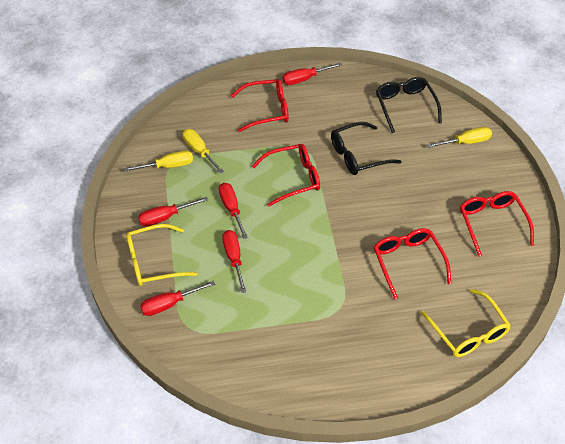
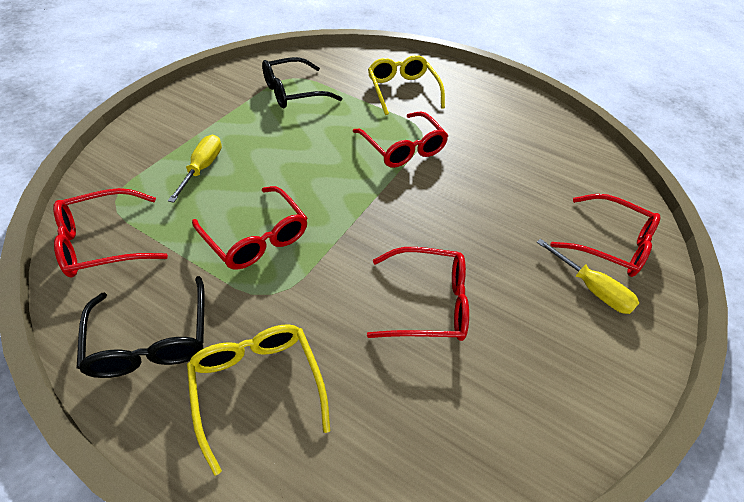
red glasses: 4 -> 5
red screwdriver: 5 -> 0
yellow screwdriver: 3 -> 2

